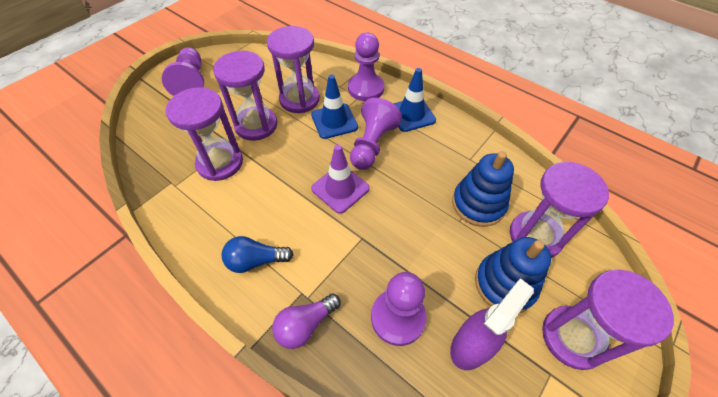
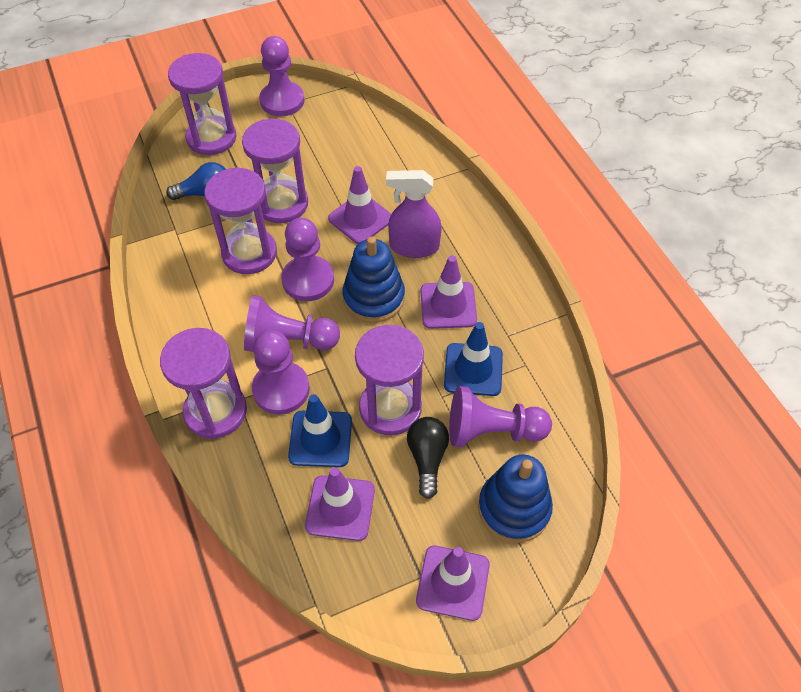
black light bulb: 0 -> 1
purple light bulb: 1 -> 0
purple pawn: 4 -> 5
purple traffic cone: 1 -> 4

